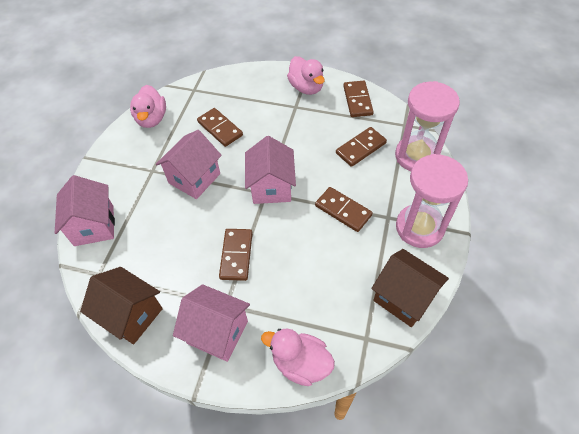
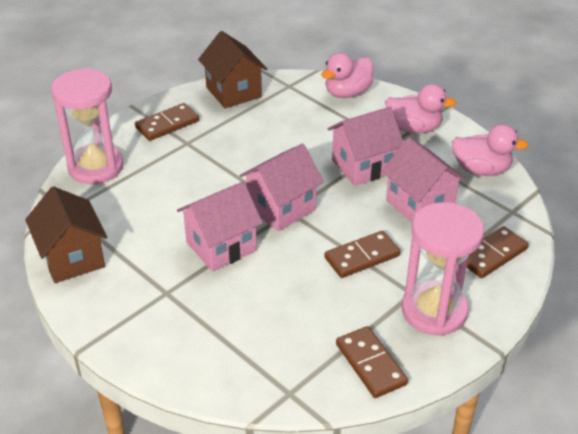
brown domino: 5 -> 4

